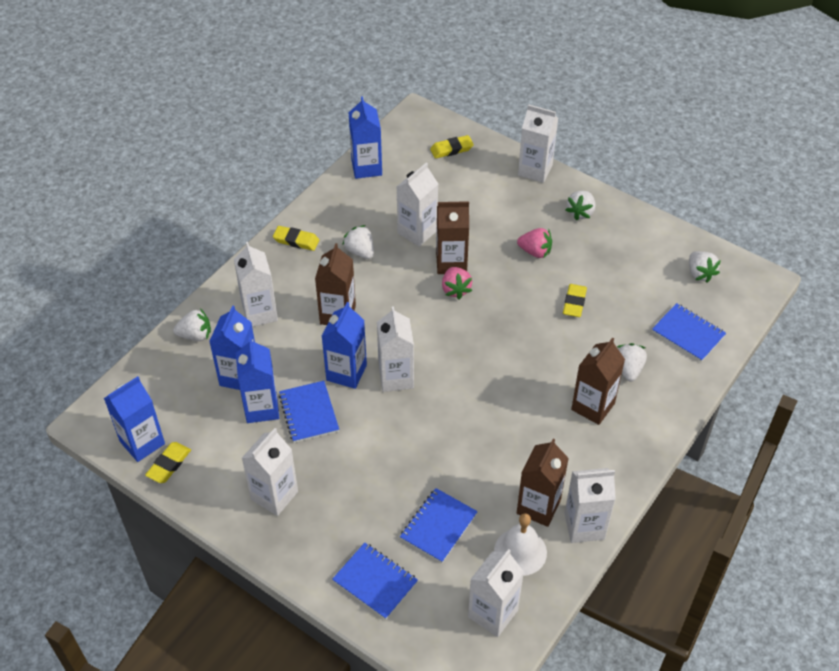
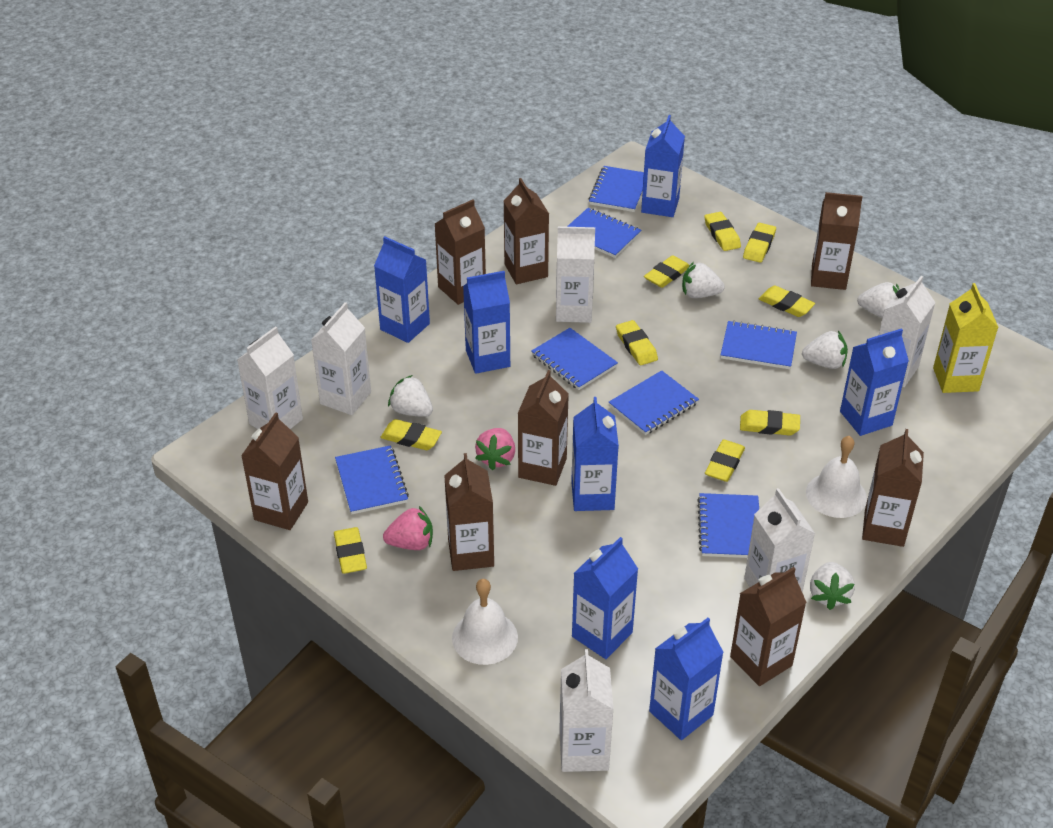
blue carton: 5 -> 7
blue notebook: 4 -> 7
brown carton: 4 -> 8
white bell: 1 -> 2
white carton: 7 -> 6
yellow carton: 0 -> 1
yellow eraser: 4 -> 9

